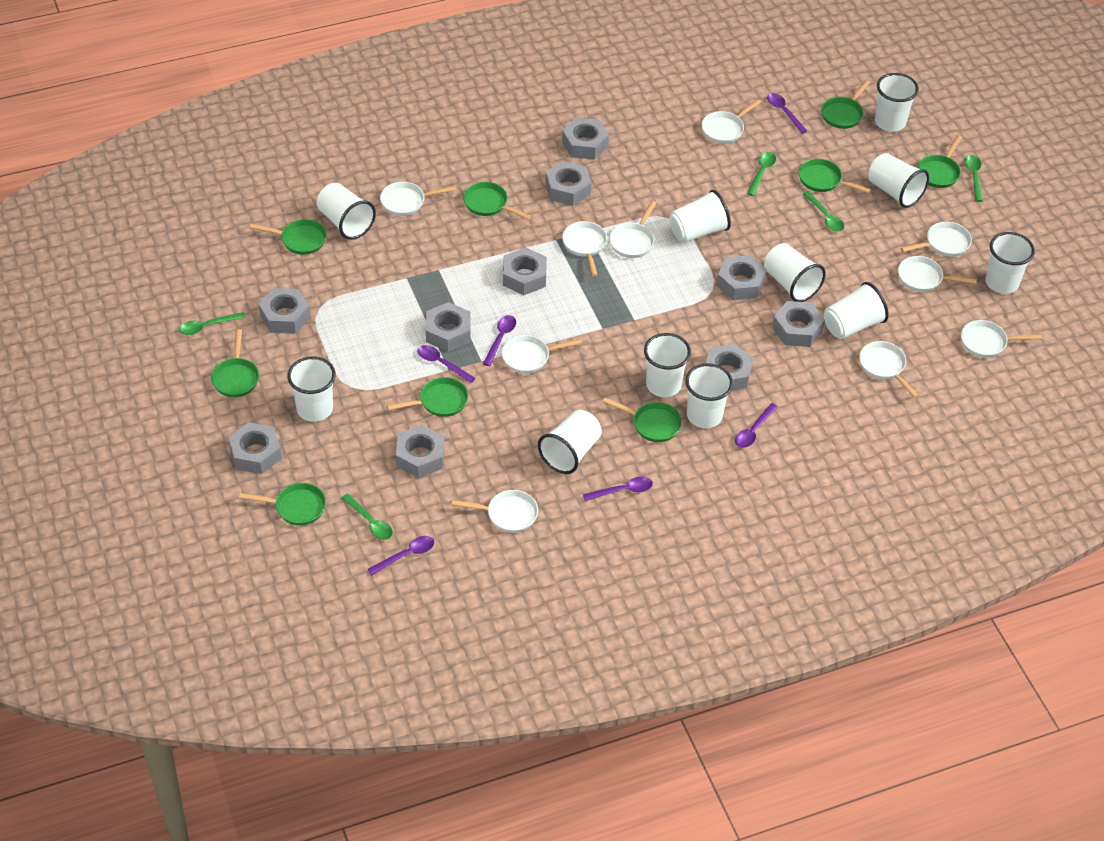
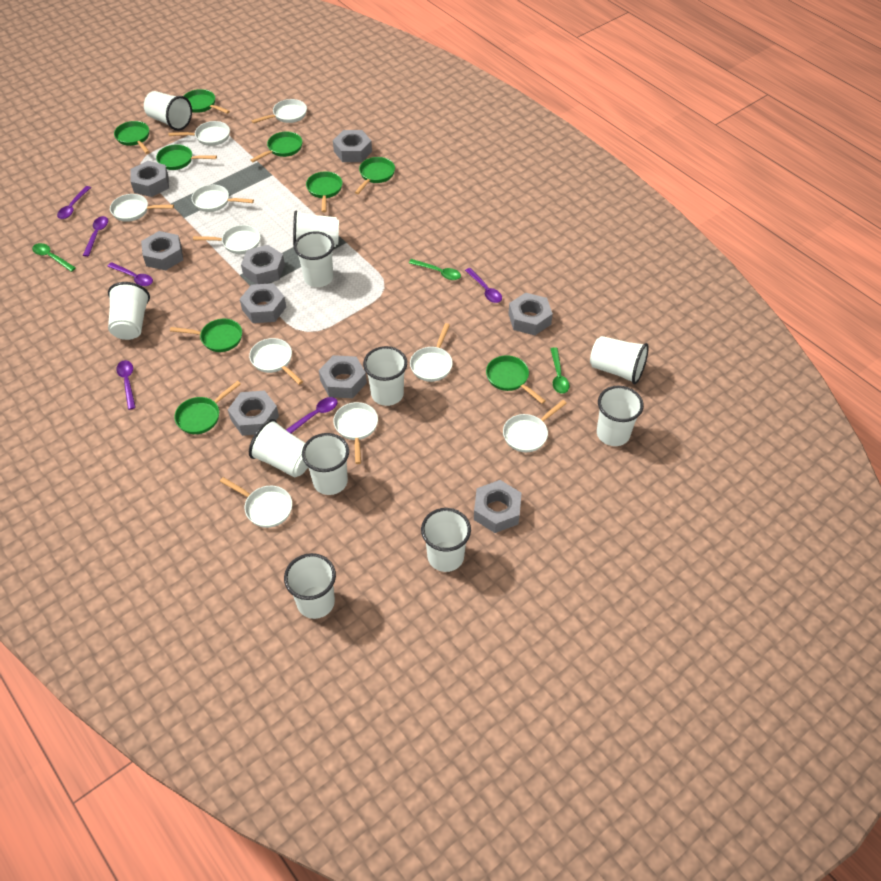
green spoon: 5 -> 3
grey nut: 10 -> 9

